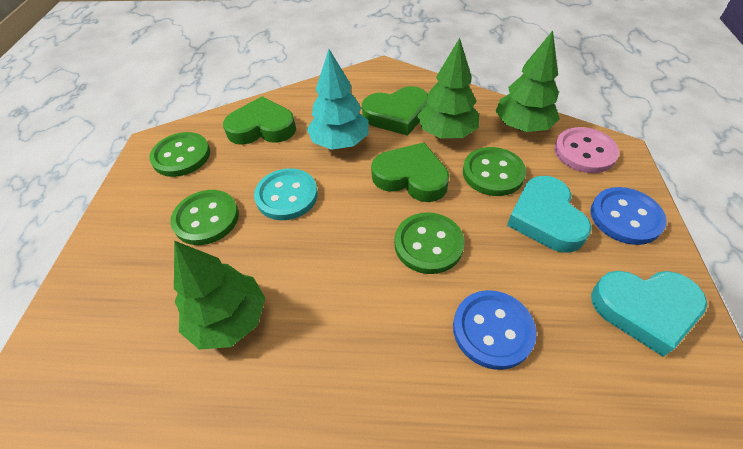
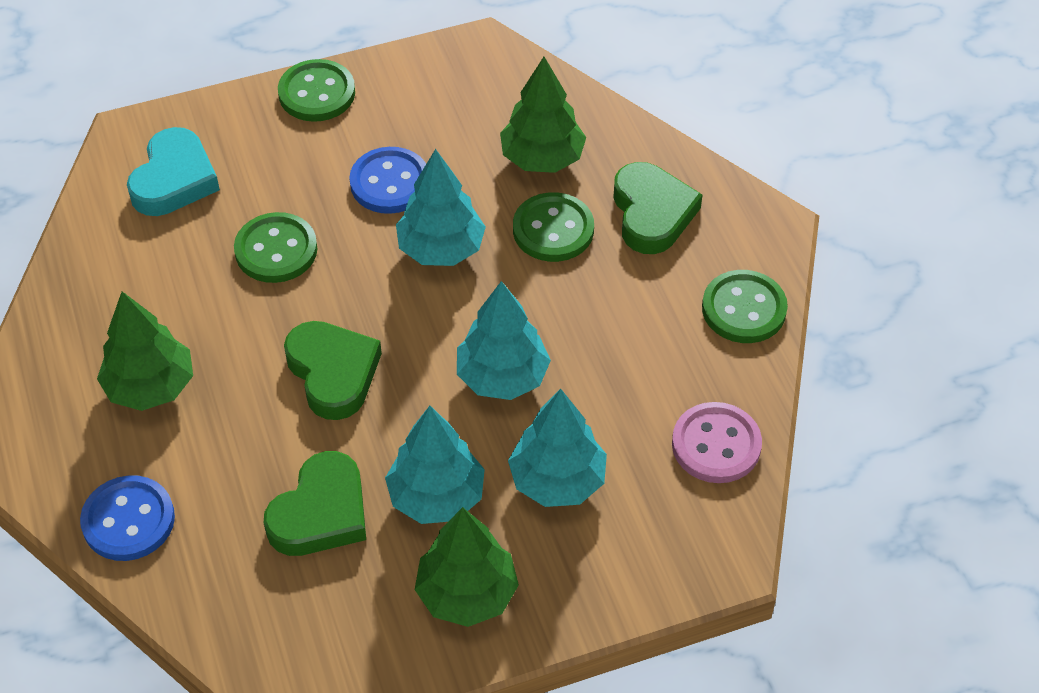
turquoise button: 1 -> 0
turquoise heart: 2 -> 1
turquoise tree: 1 -> 4

